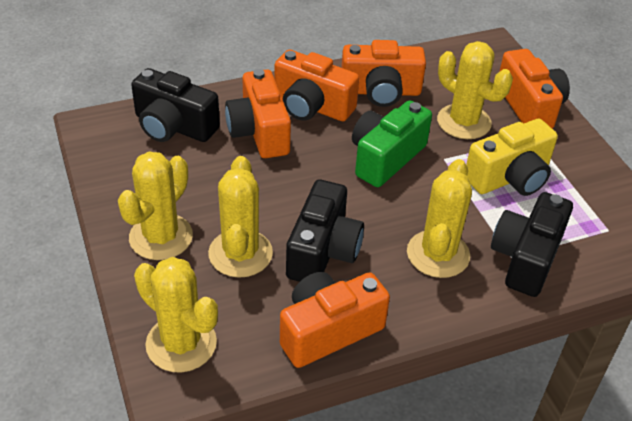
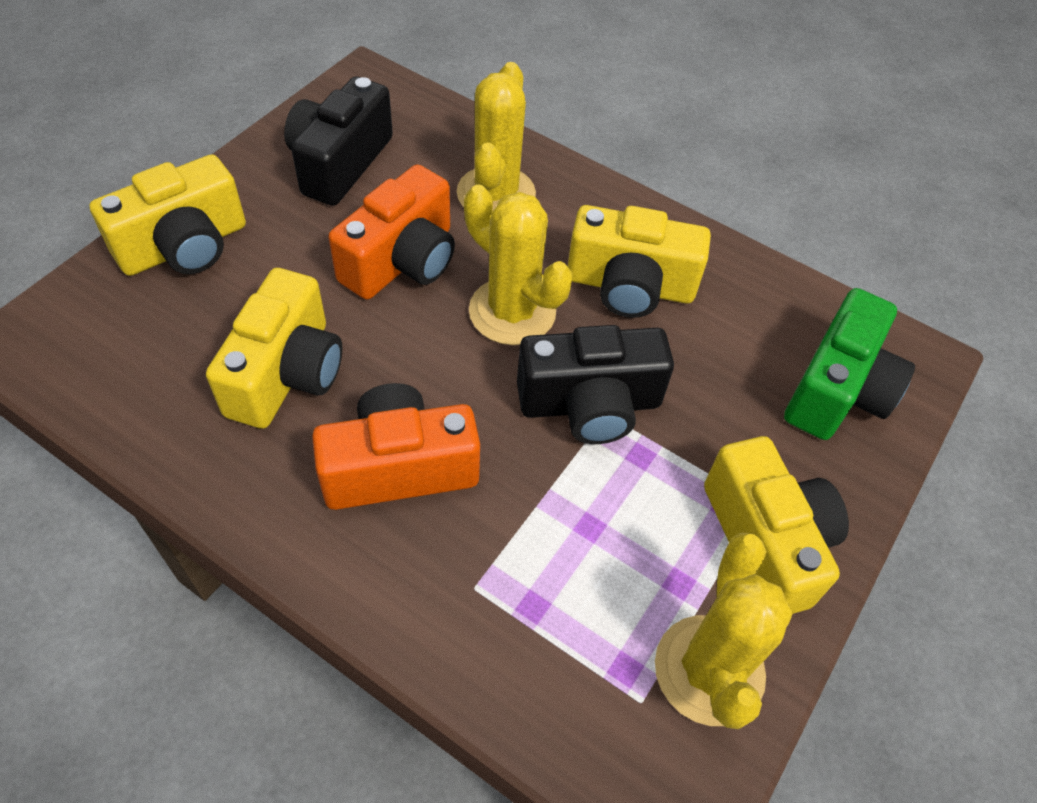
black camera: 3 -> 2
orange camera: 5 -> 2
yellow cactus: 5 -> 3
yellow camera: 1 -> 4

